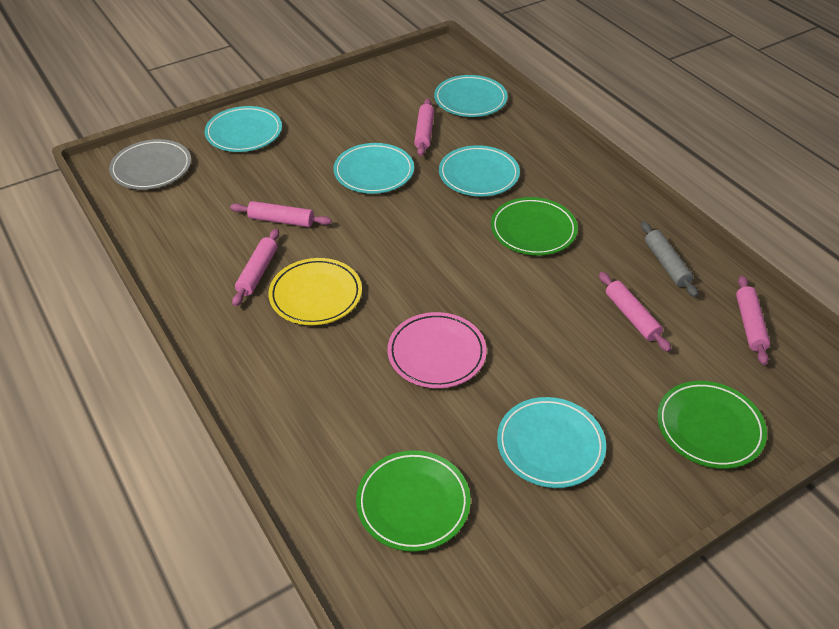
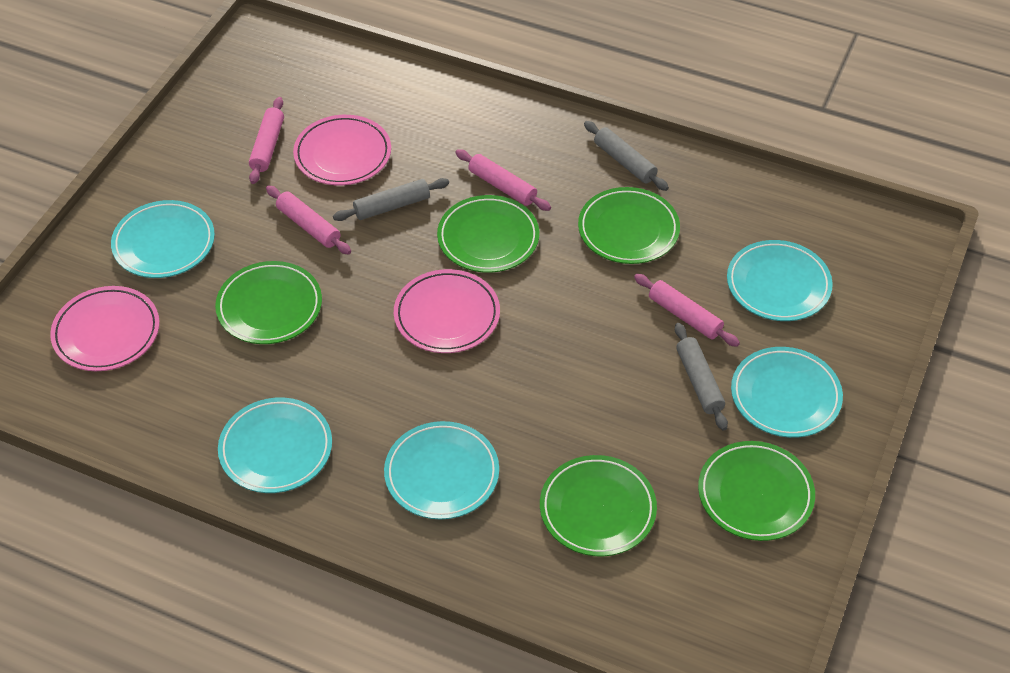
green plate: 3 -> 5
grey plate: 1 -> 0
grey rolling pin: 1 -> 3
pink plate: 1 -> 3
pink rolling pin: 5 -> 4
yellow plate: 1 -> 0

